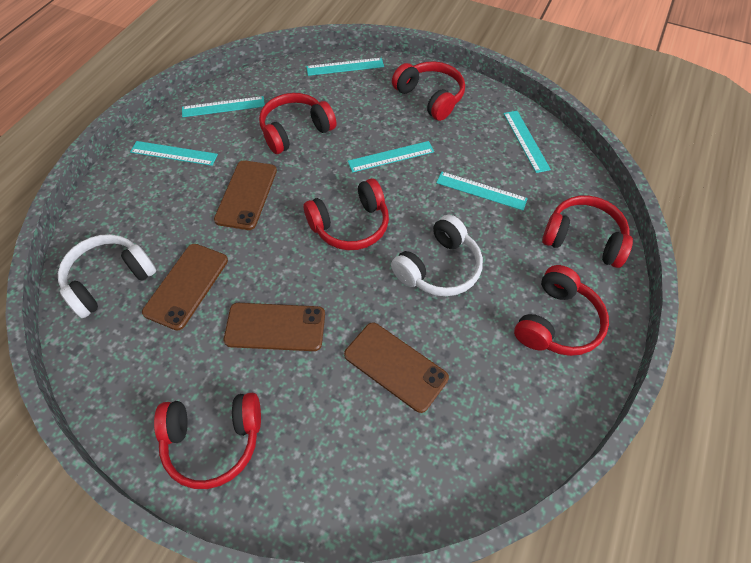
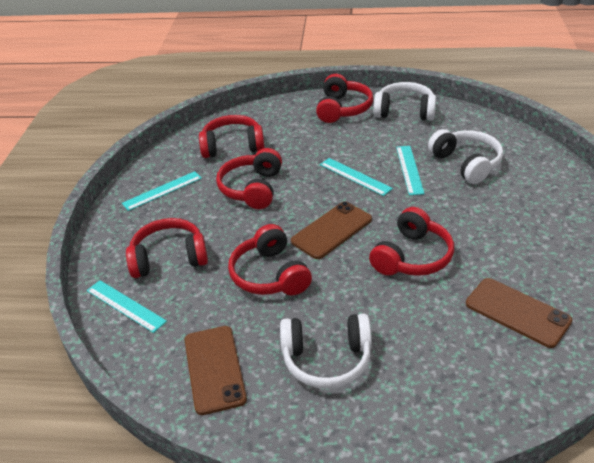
brown phone: 4 -> 3
turquoise ruler: 6 -> 4
white headphones: 2 -> 3

